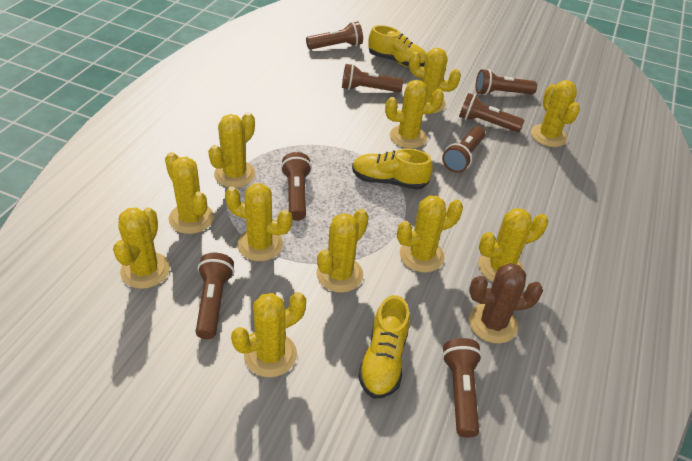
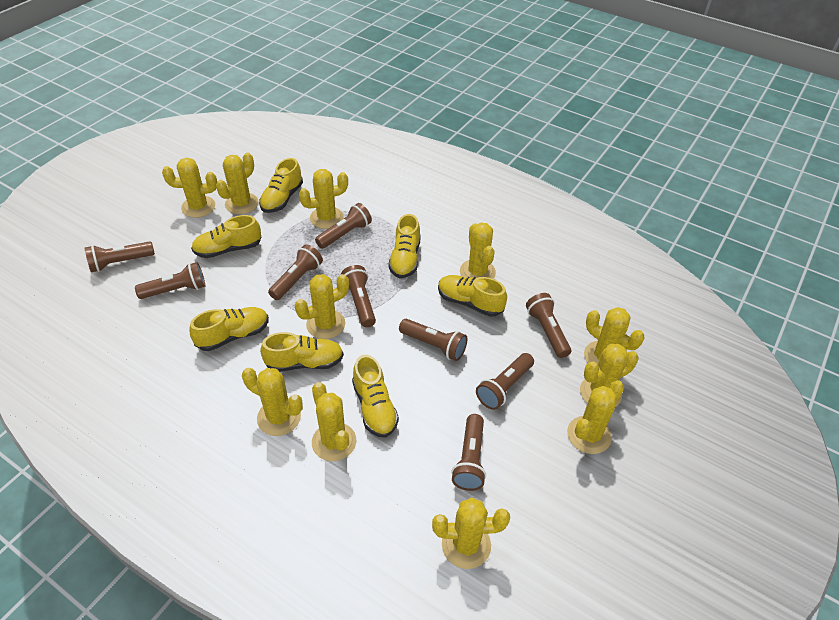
brown cactus: 1 -> 0
brown flashlight: 8 -> 9
yellow shoe: 3 -> 7

